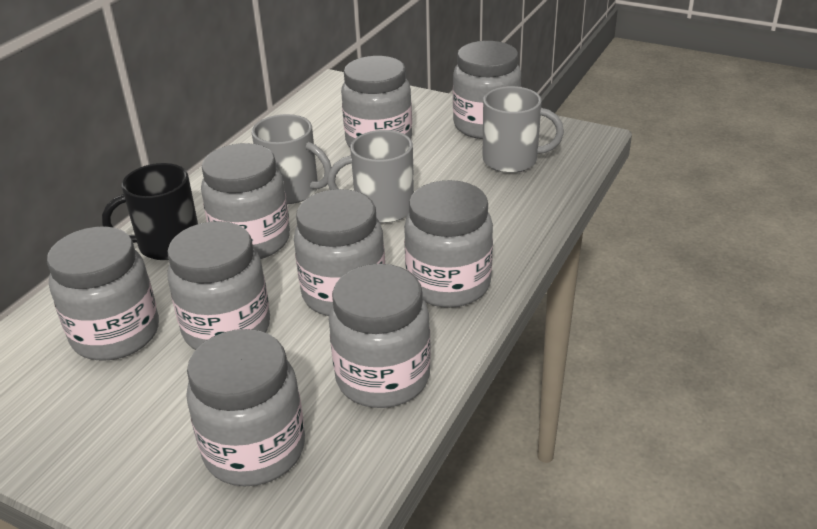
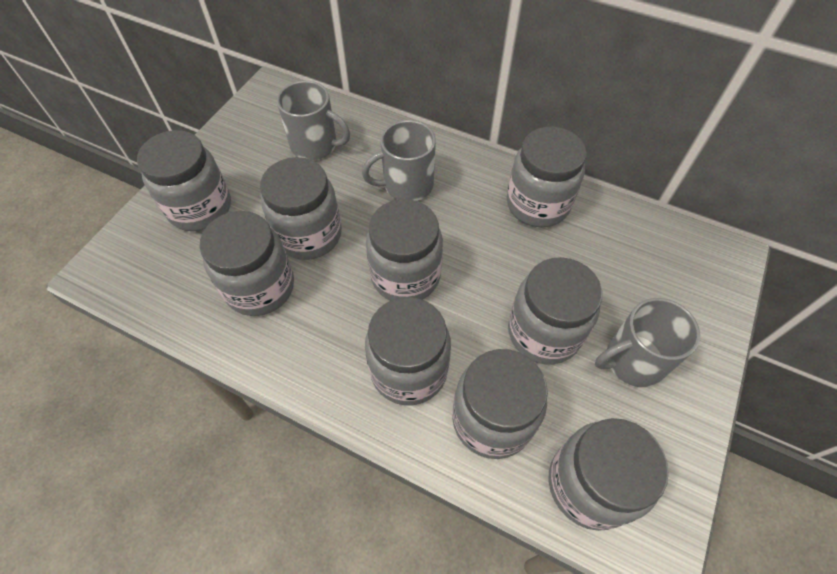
black mug: 1 -> 0

